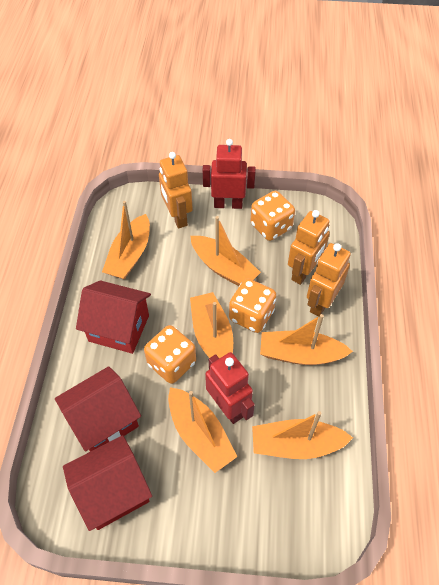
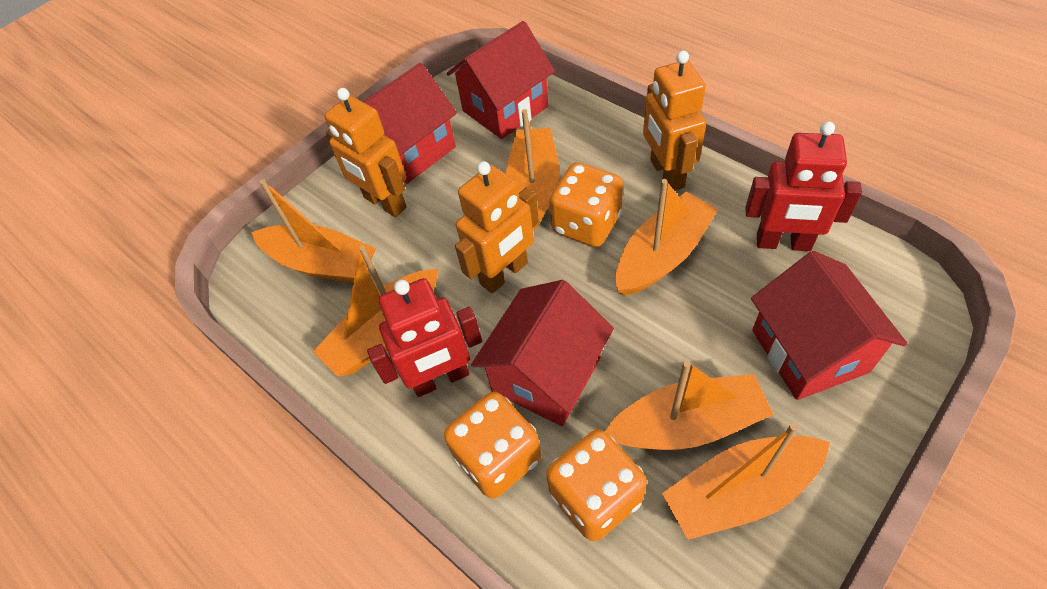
red house: 3 -> 4

